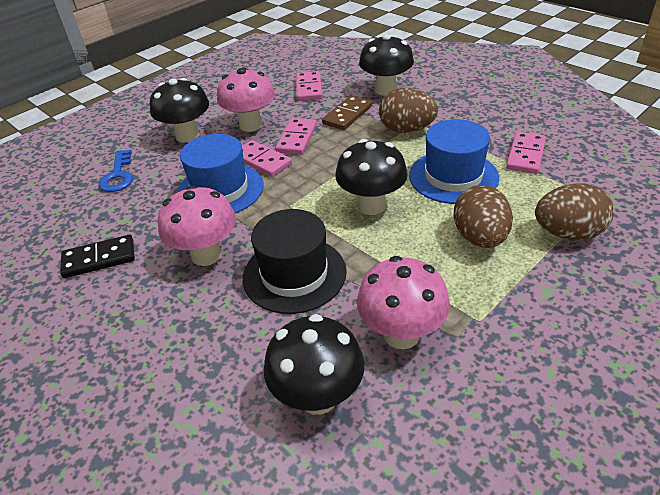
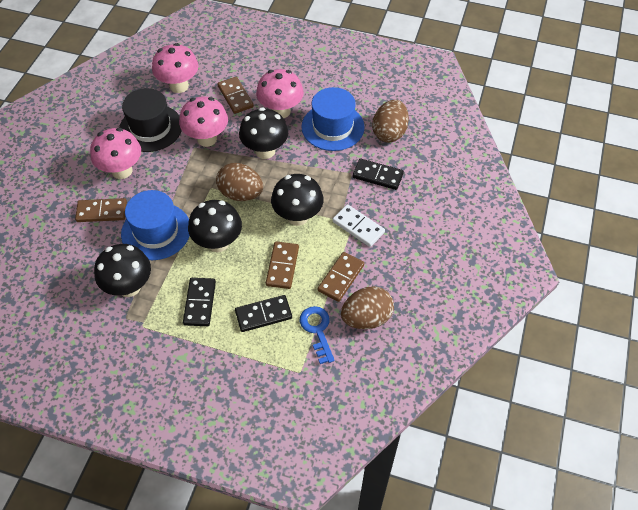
black domino: 1 -> 3
brown domino: 1 -> 4
pink domino: 4 -> 0
pink mushroom: 3 -> 4
white domino: 0 -> 1

